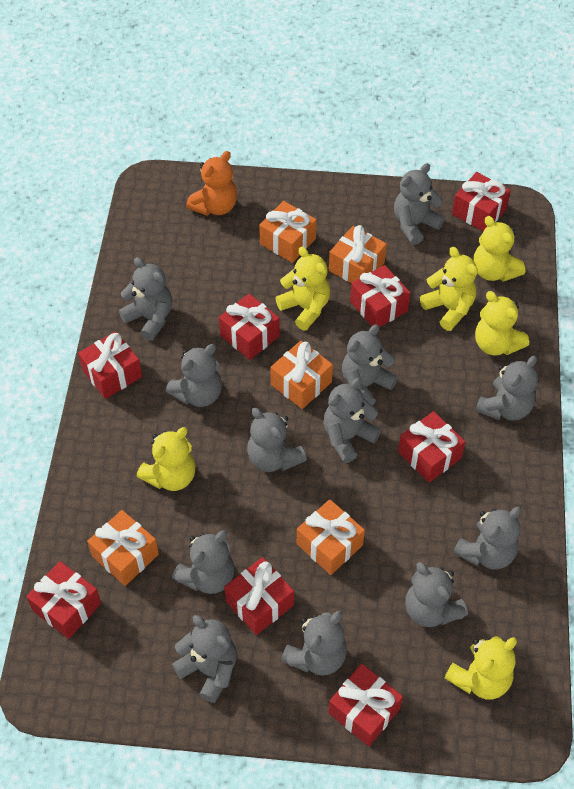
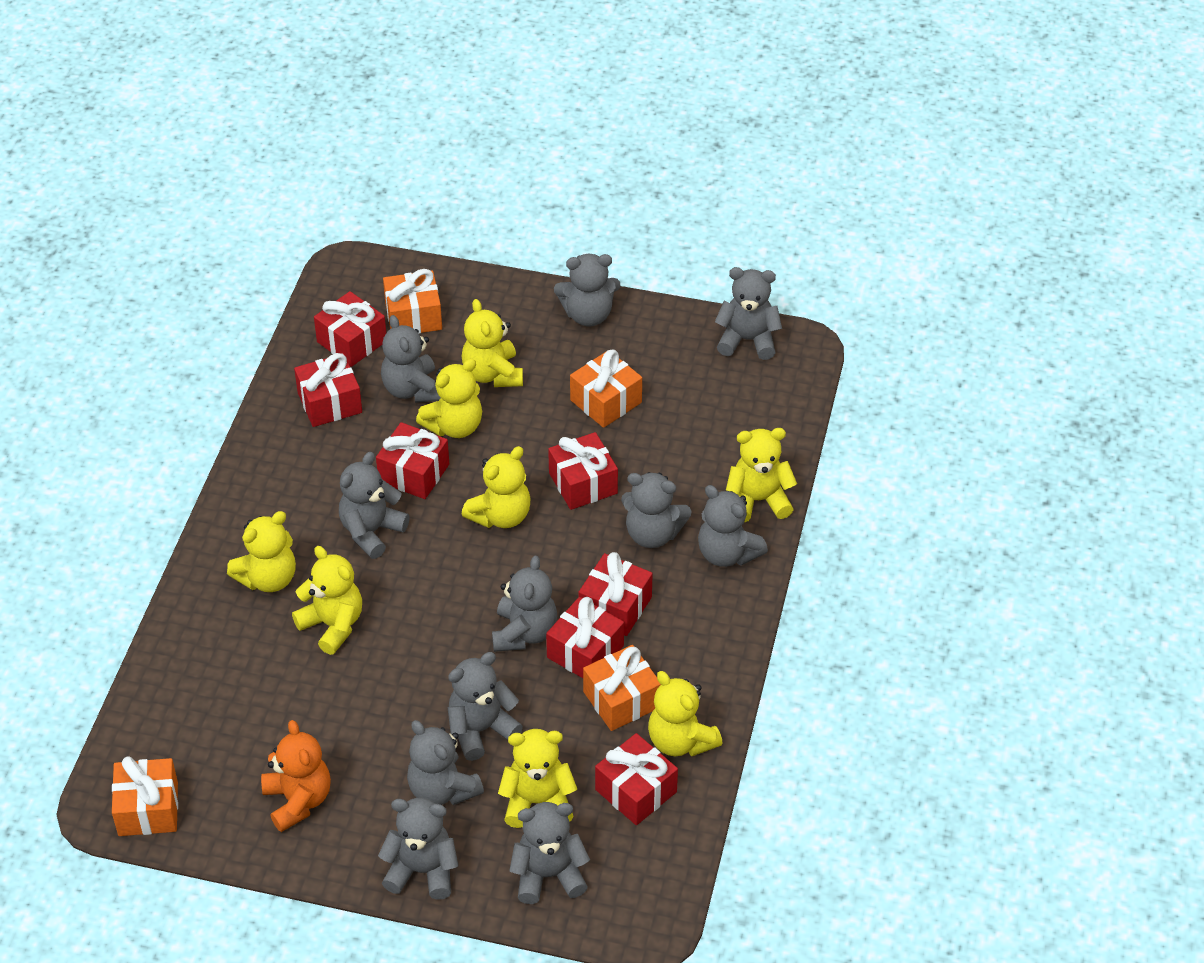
grey teddy bear: 12 -> 11
orange gift: 5 -> 4
red gift: 8 -> 7
yellow teddy bear: 6 -> 8

